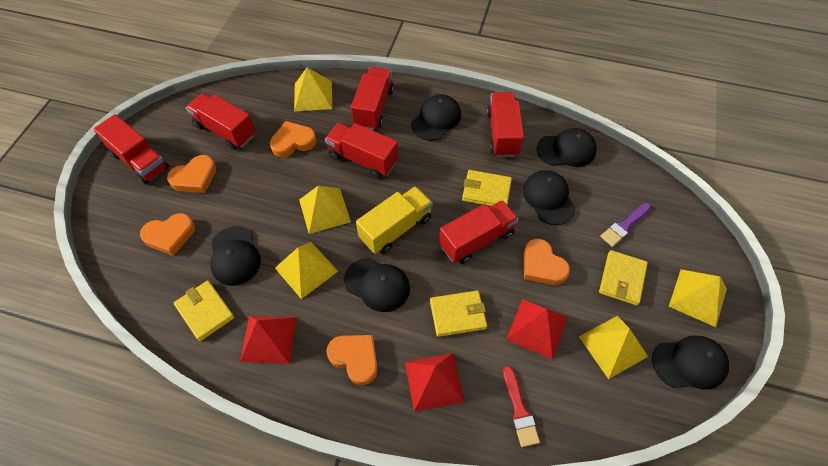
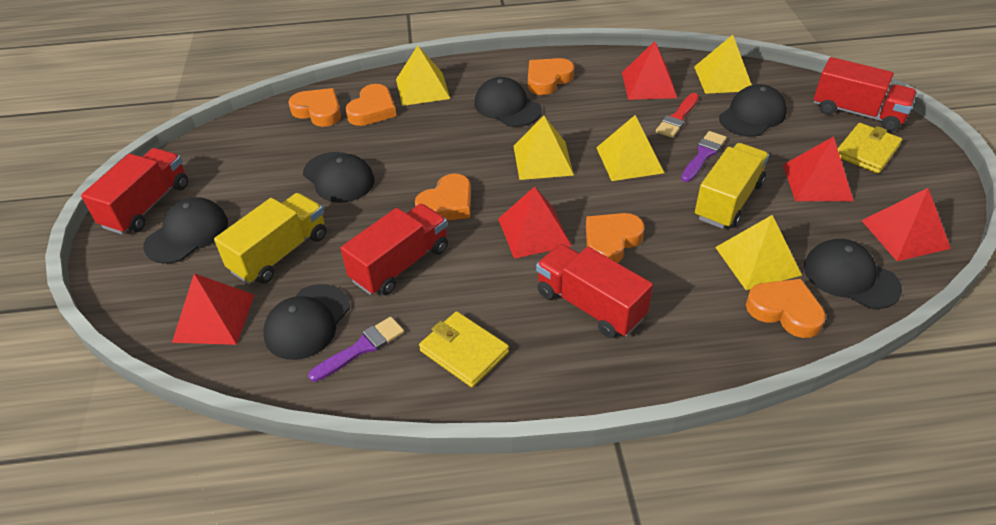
orange heart: 5 -> 6
purple brush: 1 -> 2
red pyramid: 3 -> 5
red truck: 6 -> 4
yellow truck: 1 -> 2
yellow wallet: 4 -> 2

